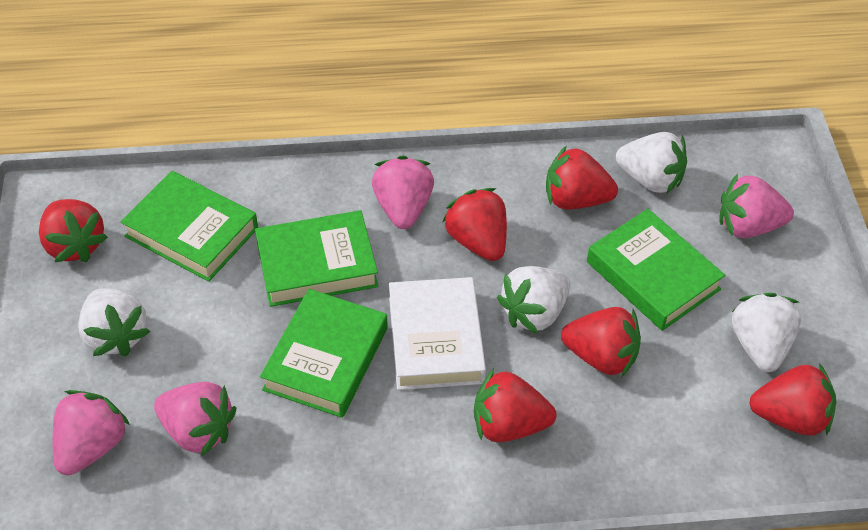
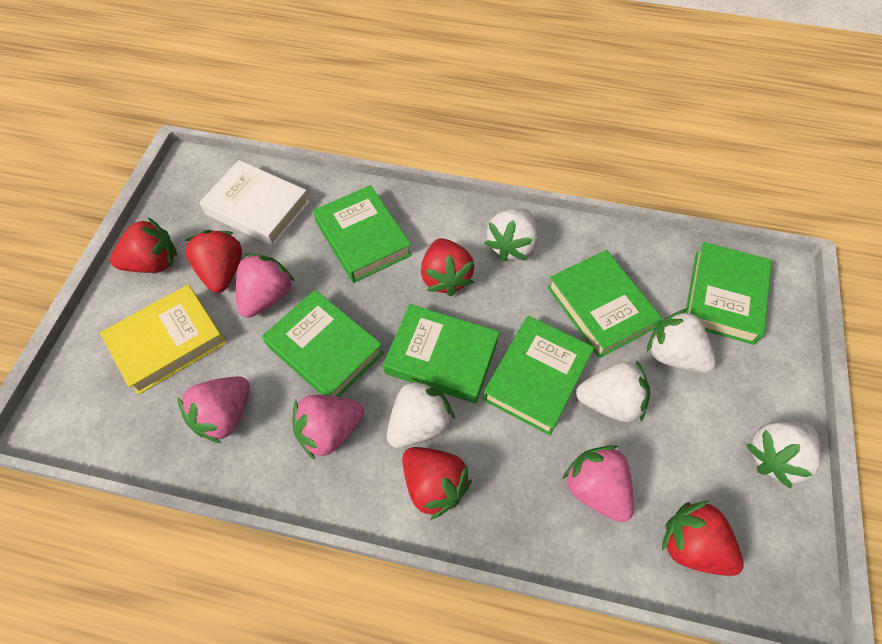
green book: 4 -> 6
red strawberry: 6 -> 5
white strawberry: 4 -> 5
yellow book: 0 -> 1

